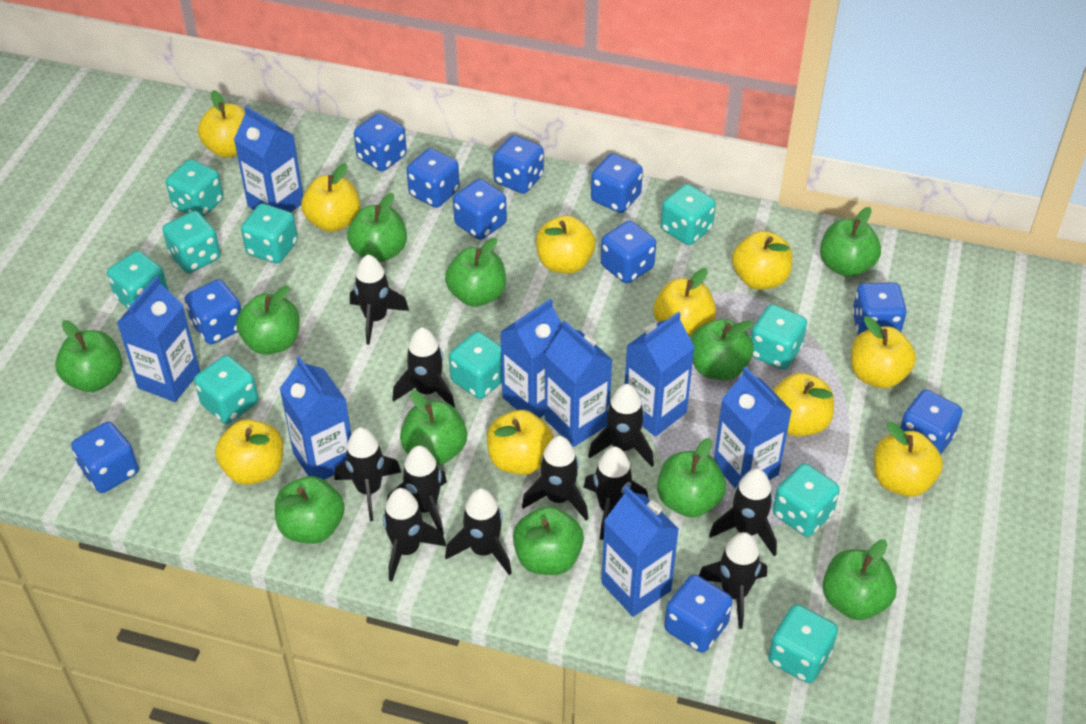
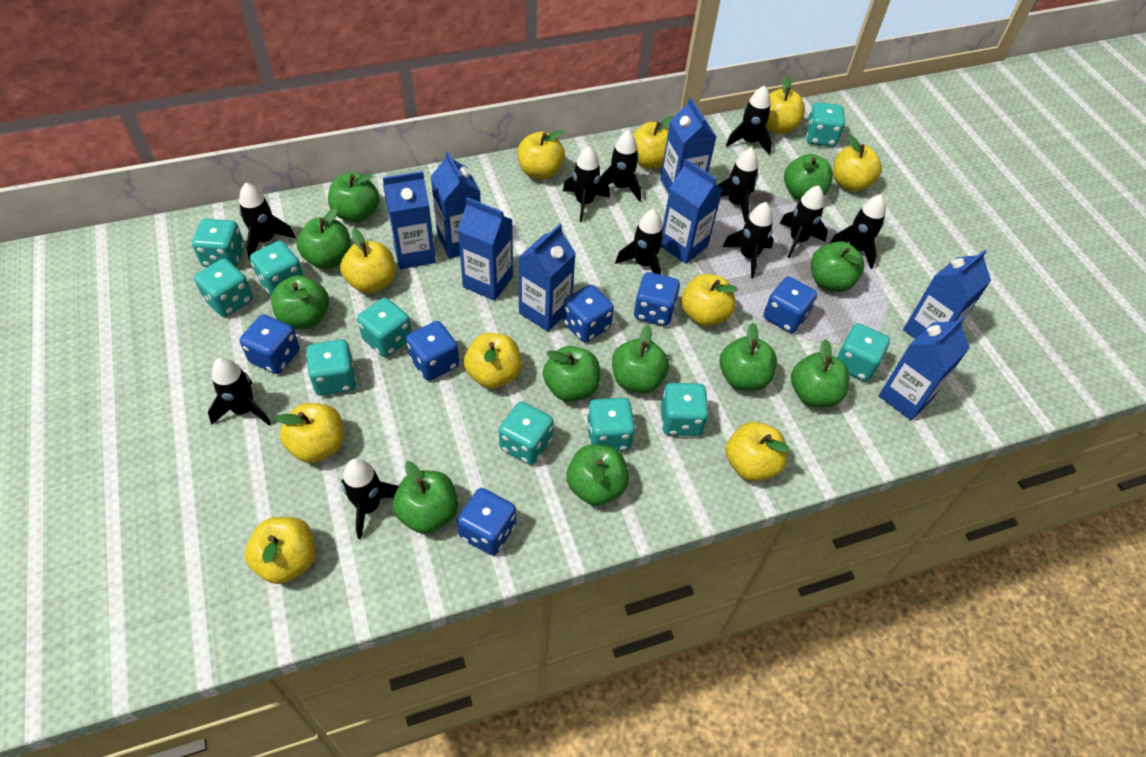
blue dice: 11 -> 6

